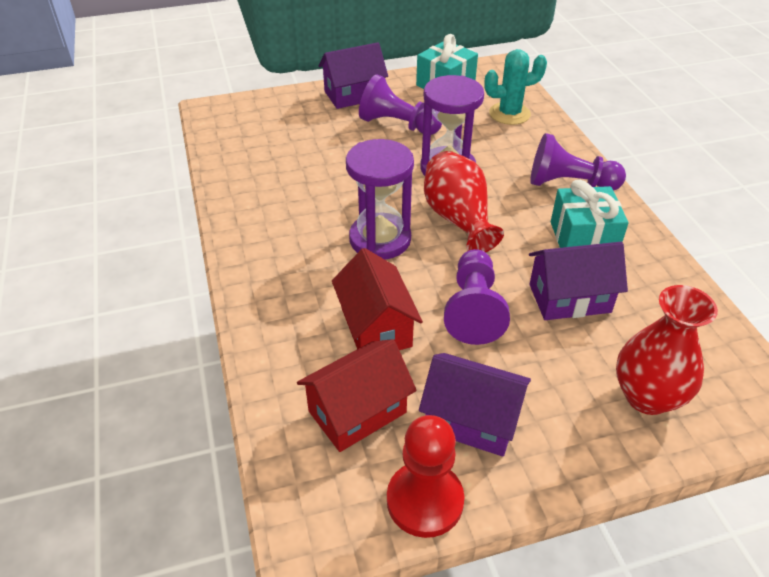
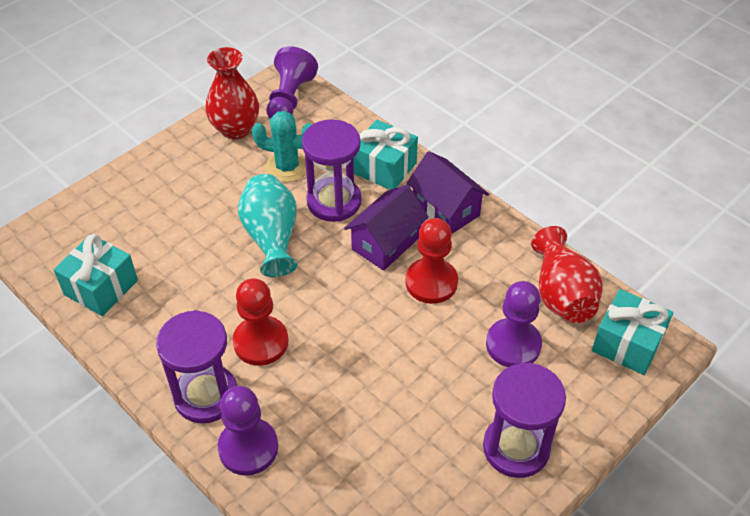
purple hourglass: 2 -> 3
purple house: 3 -> 2
red house: 2 -> 0
red pawn: 1 -> 2
turquoise gift: 2 -> 3
turquoise vase: 0 -> 1

